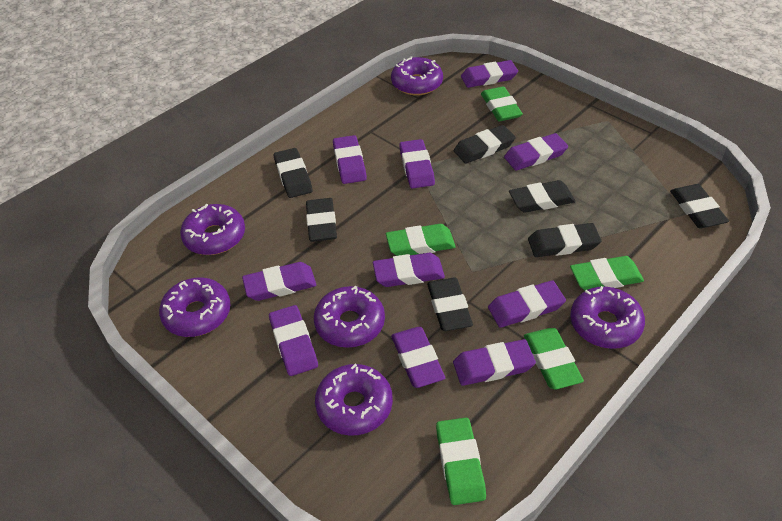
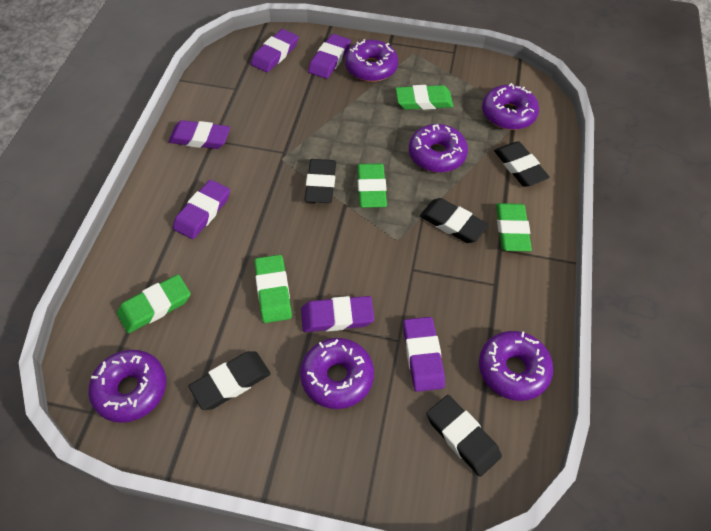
black eraser: 7 -> 5
purple eraser: 10 -> 6

